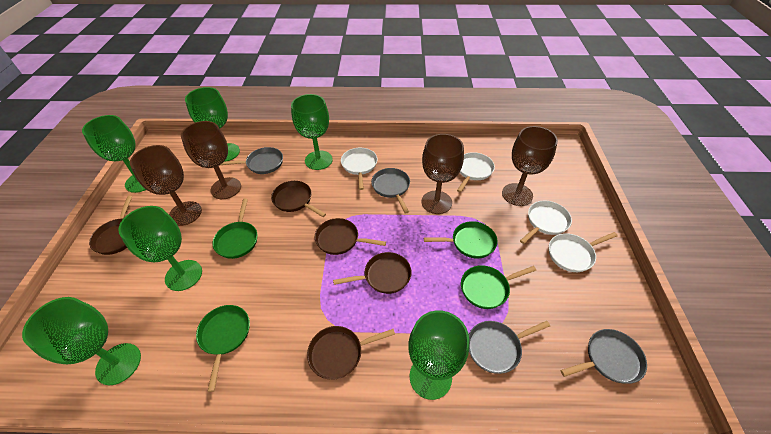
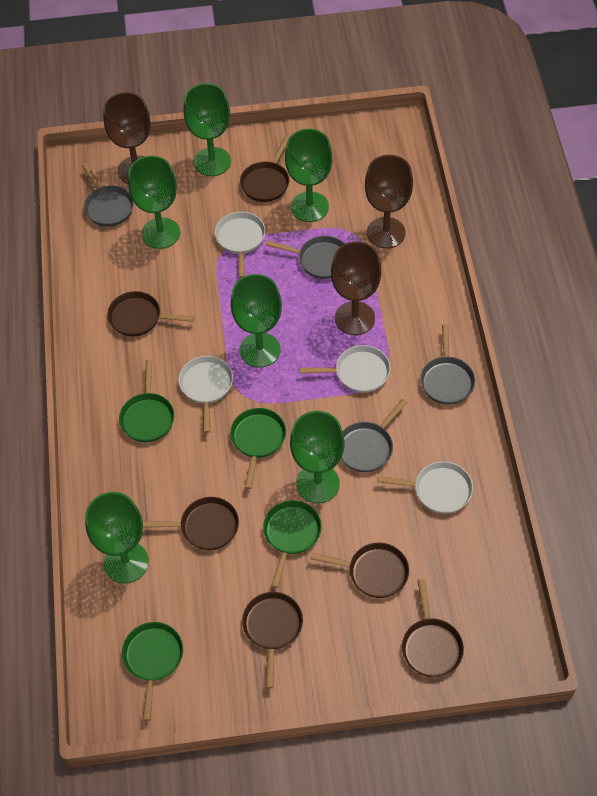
brown goblet: 4 -> 3
brown pan: 5 -> 6

